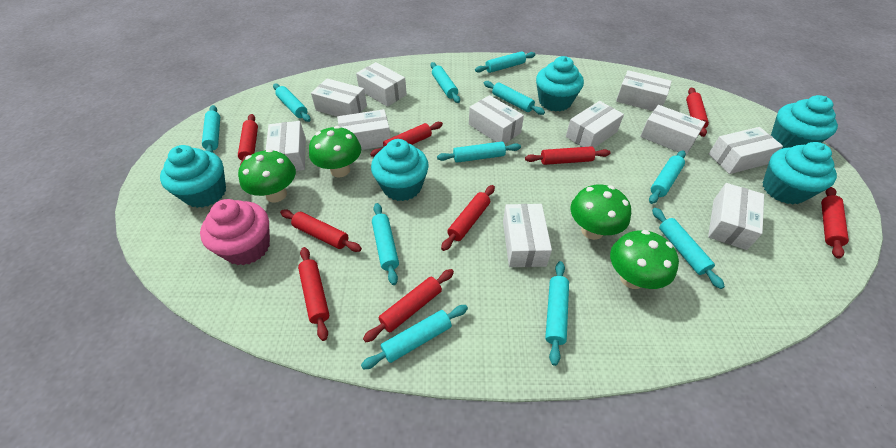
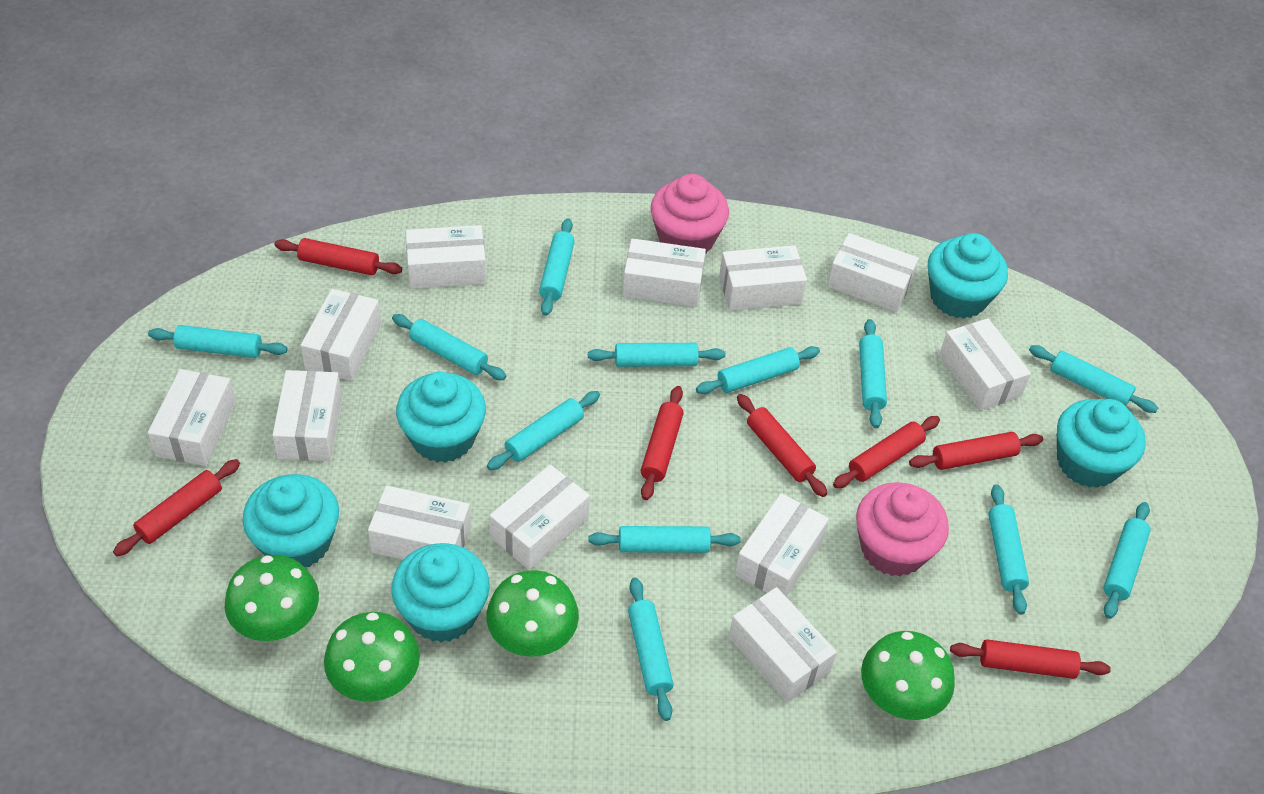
pink cupcake: 1 -> 2
red rolling pin: 9 -> 7
turquoise rolling pin: 11 -> 12
white box: 11 -> 12

